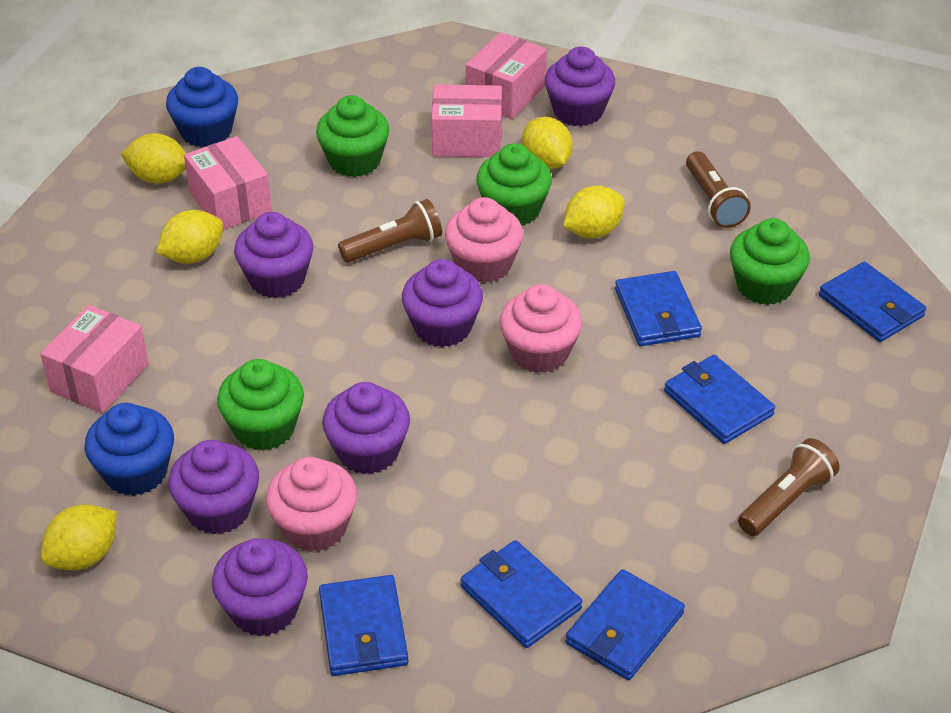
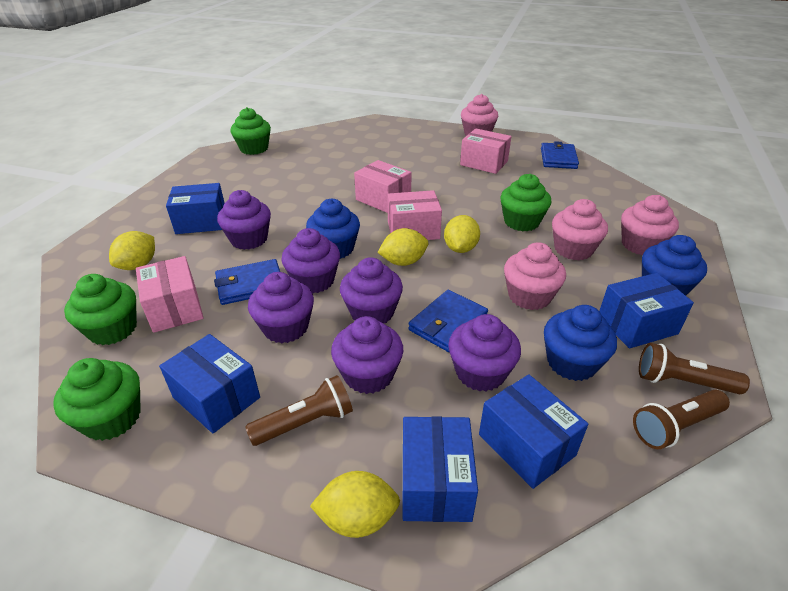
blue box: 0 -> 5
blue cupcake: 2 -> 3
blue wallet: 6 -> 3
pink cupcake: 3 -> 4
yellow lemon: 5 -> 4

